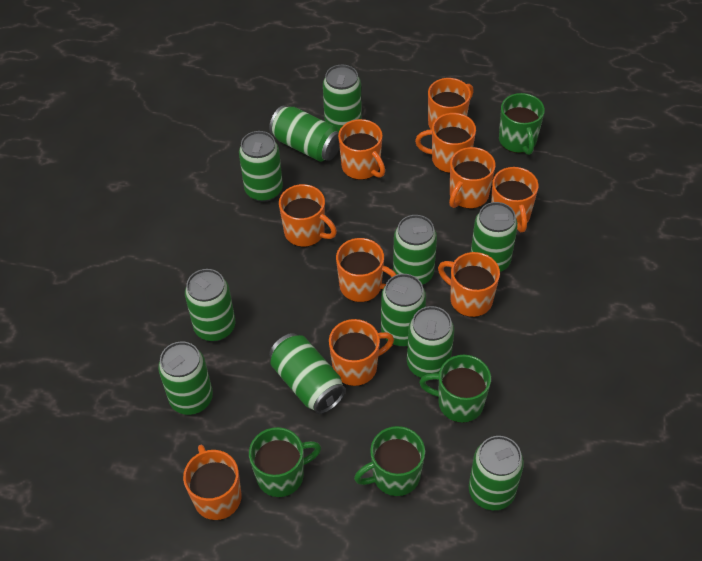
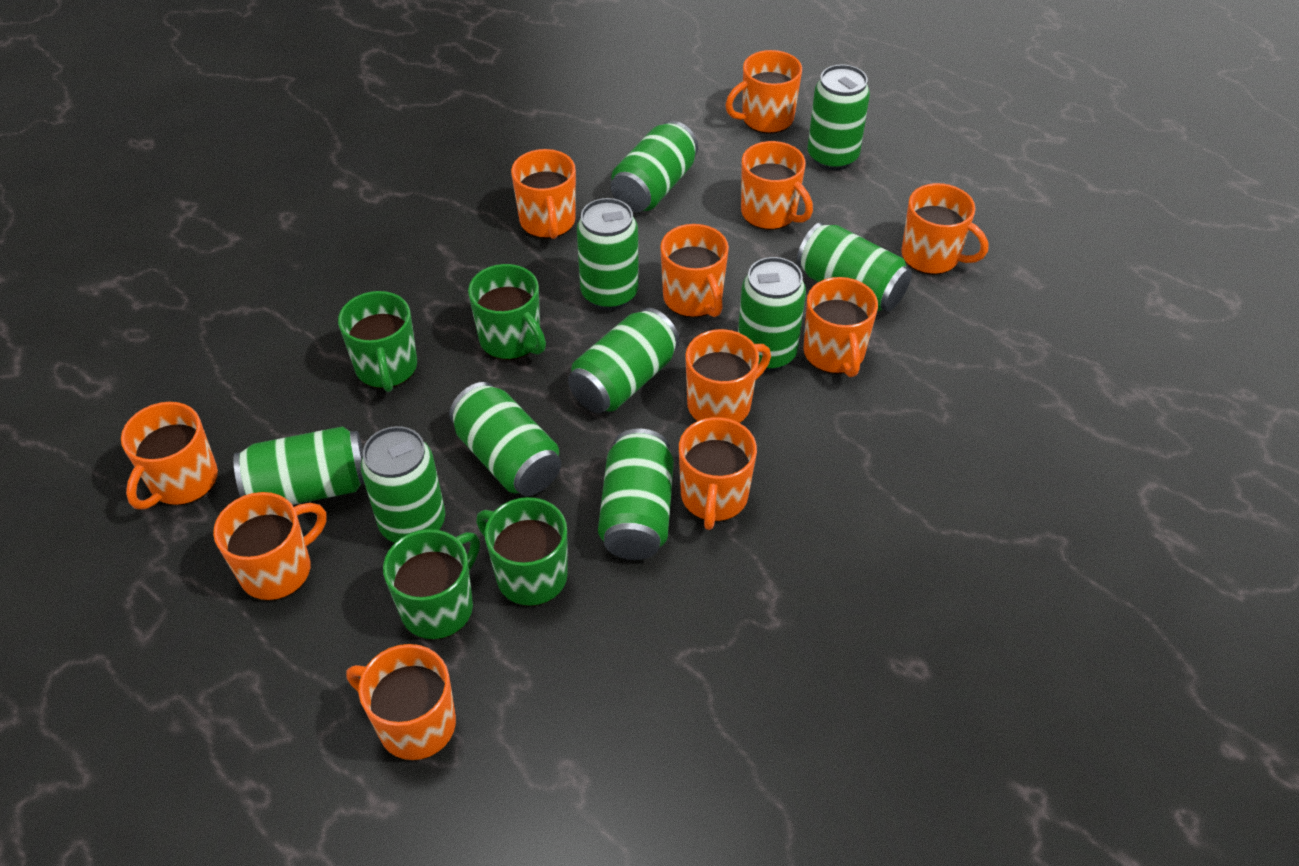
green can: 11 -> 10
orange mug: 10 -> 11

